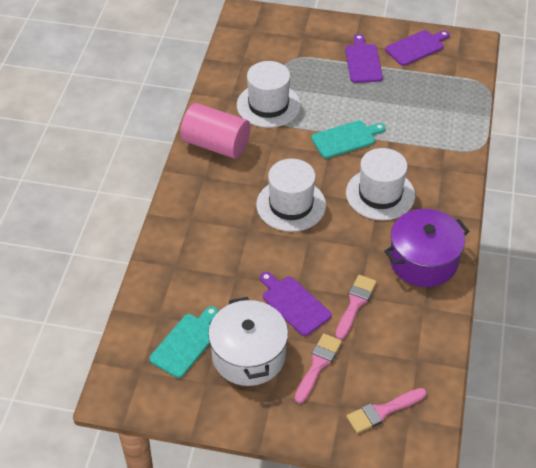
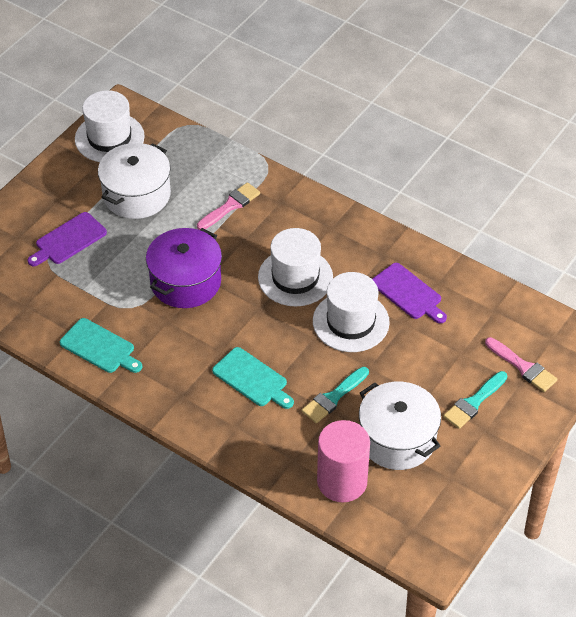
pink brush: 3 -> 2
purple cutting board: 3 -> 2
turquoise brush: 0 -> 2
white pot: 1 -> 2

